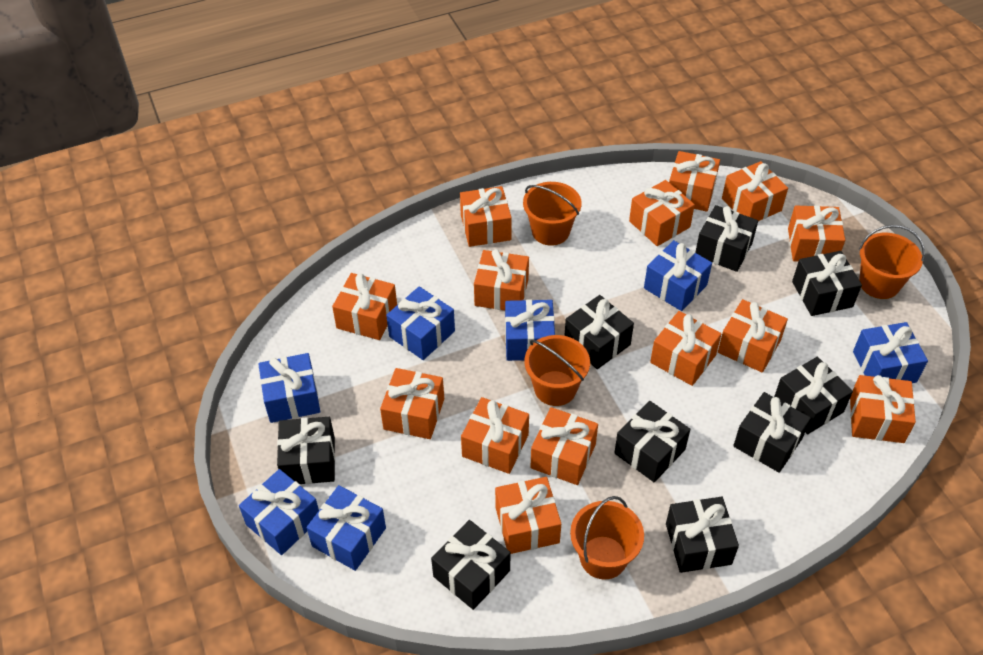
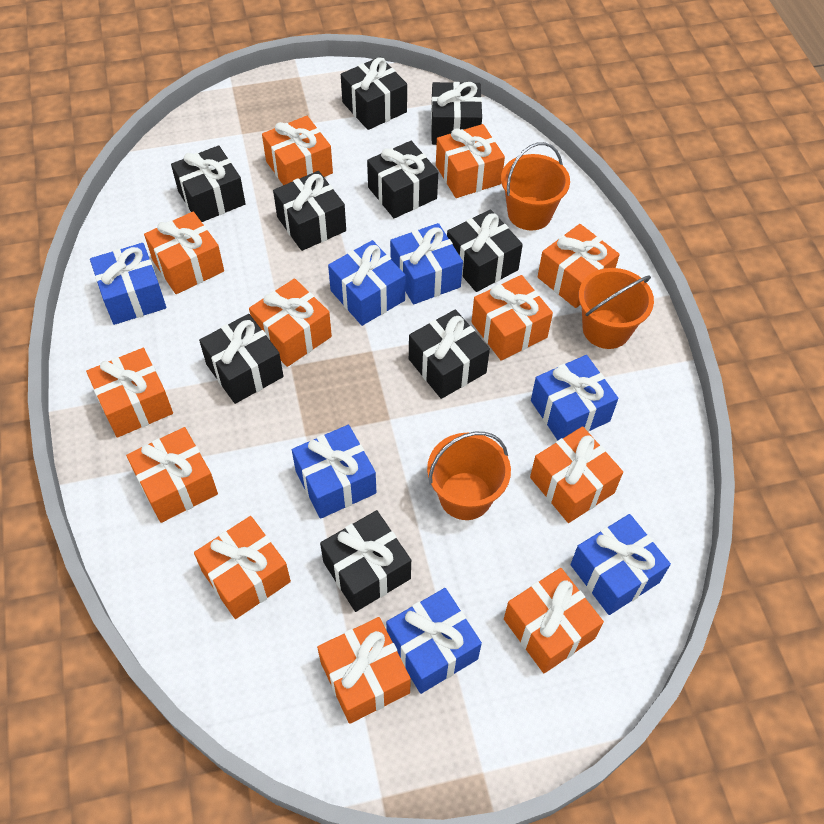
orange bucket: 4 -> 3
orange gift: 14 -> 12

